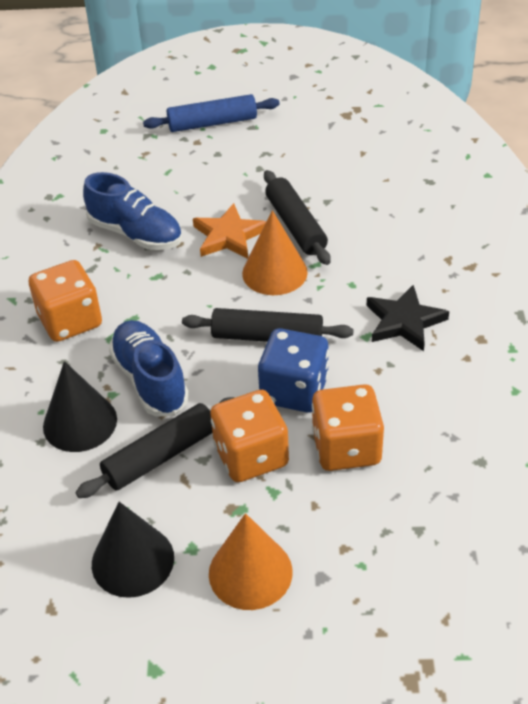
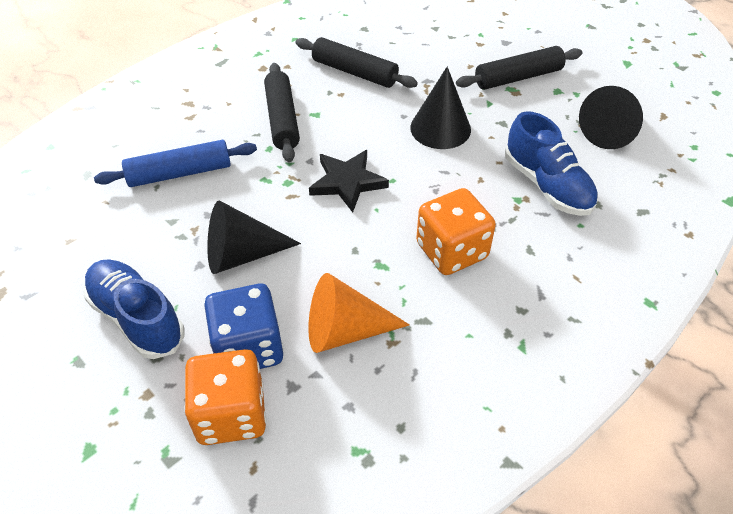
black cone: 2 -> 3
orange cone: 2 -> 1
orange dice: 3 -> 2
orange star: 1 -> 0

